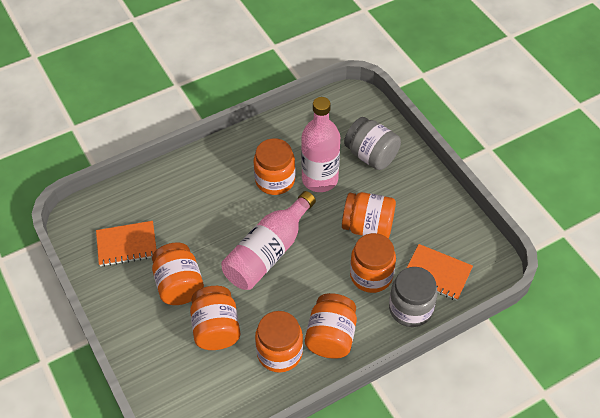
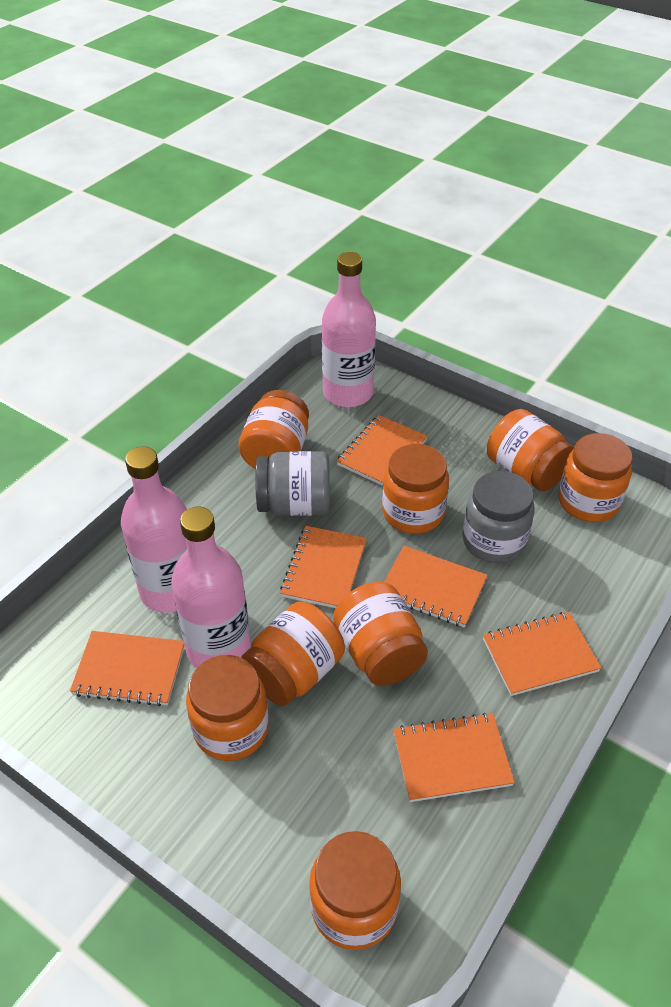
orange jar: 7 -> 8
orange notebook: 2 -> 6
pink bottle: 2 -> 3

